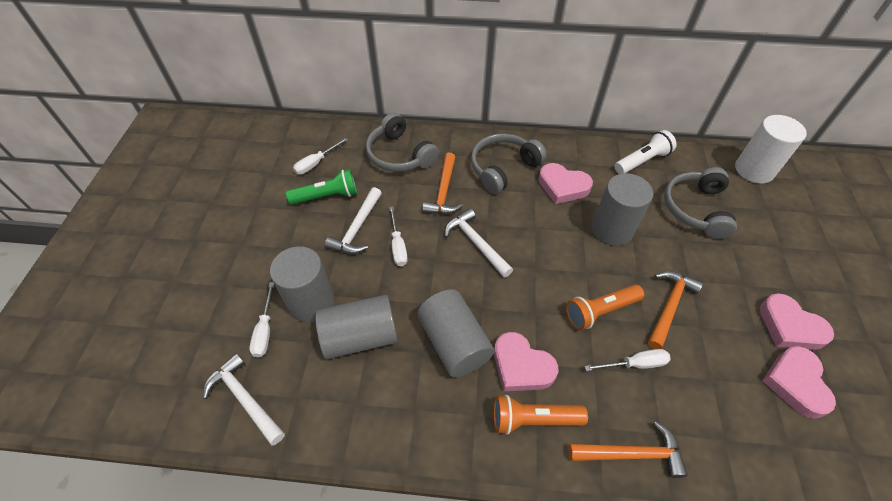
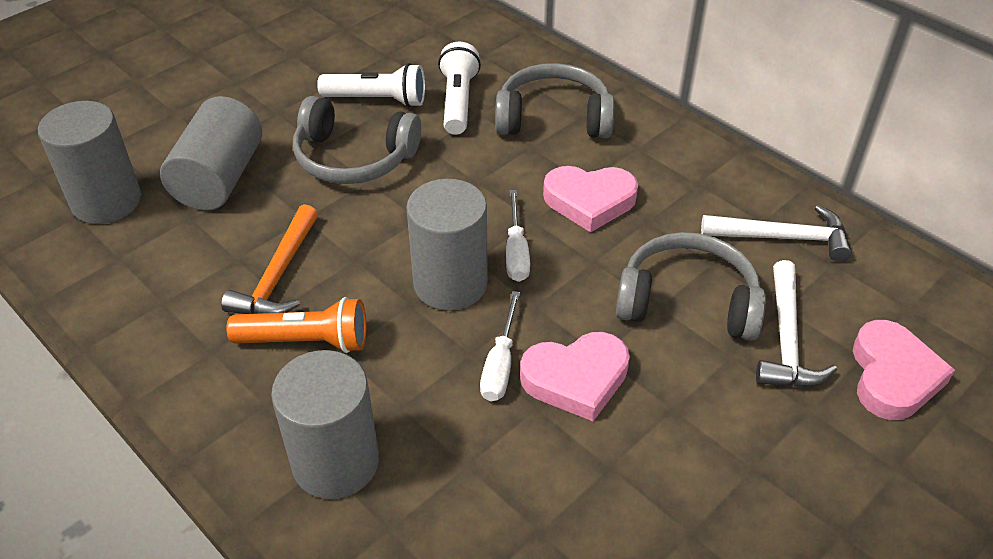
green flashlight: 1 -> 0
orange flashlight: 2 -> 1
orange hammer: 3 -> 1
pink heart: 4 -> 3
white cylinder: 1 -> 0
white flashlight: 1 -> 2
white hammer: 3 -> 2
white screwdriver: 4 -> 2

